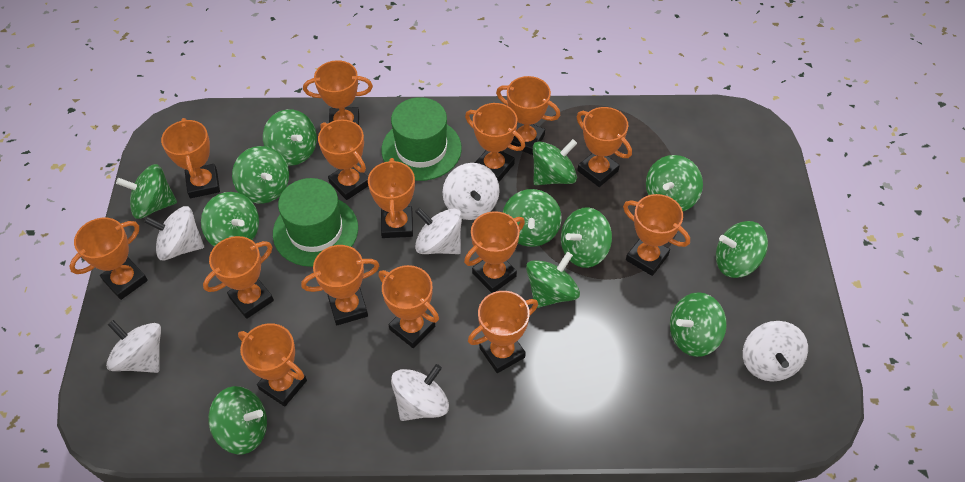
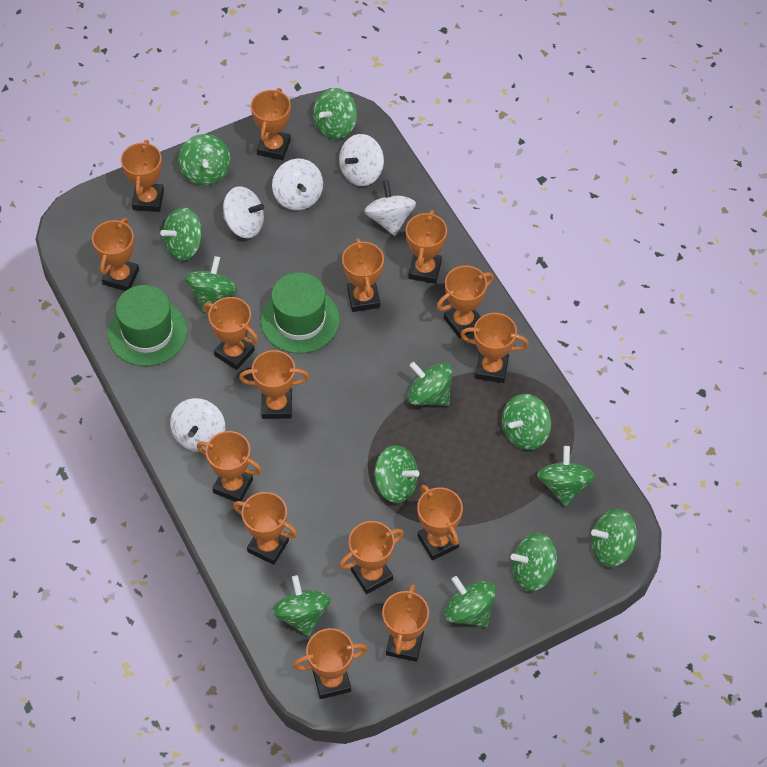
white spinning top: 6 -> 5

